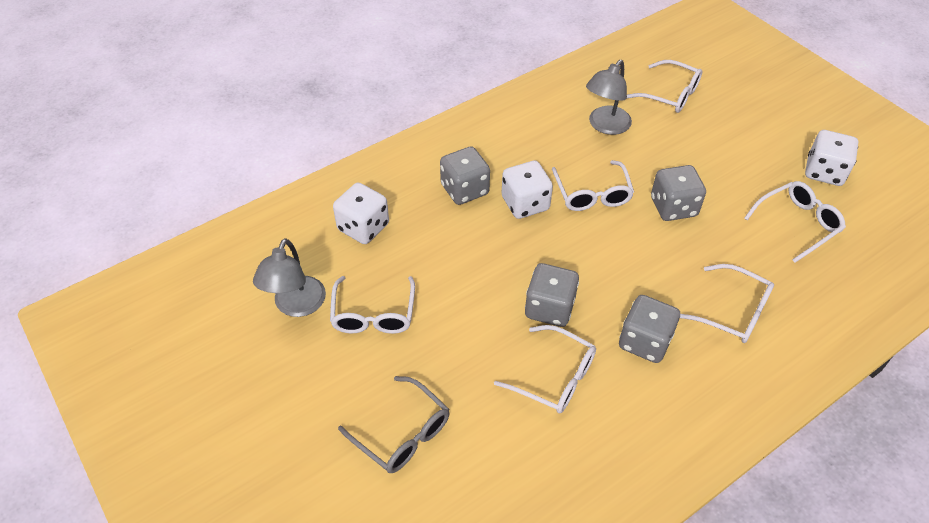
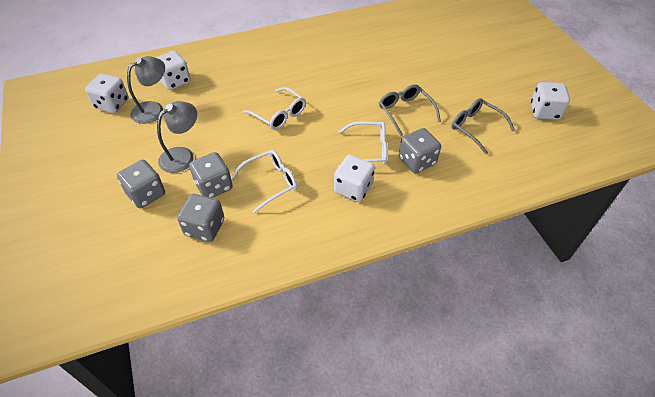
grey glasses: 1 -> 2
white dice: 3 -> 4
white glasses: 6 -> 3

